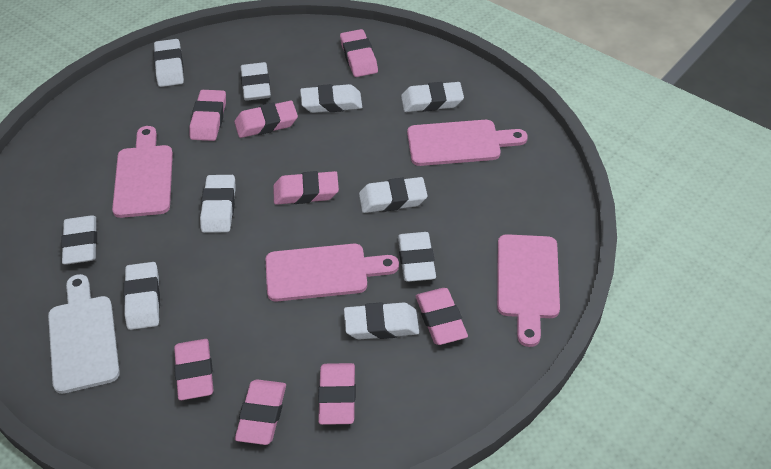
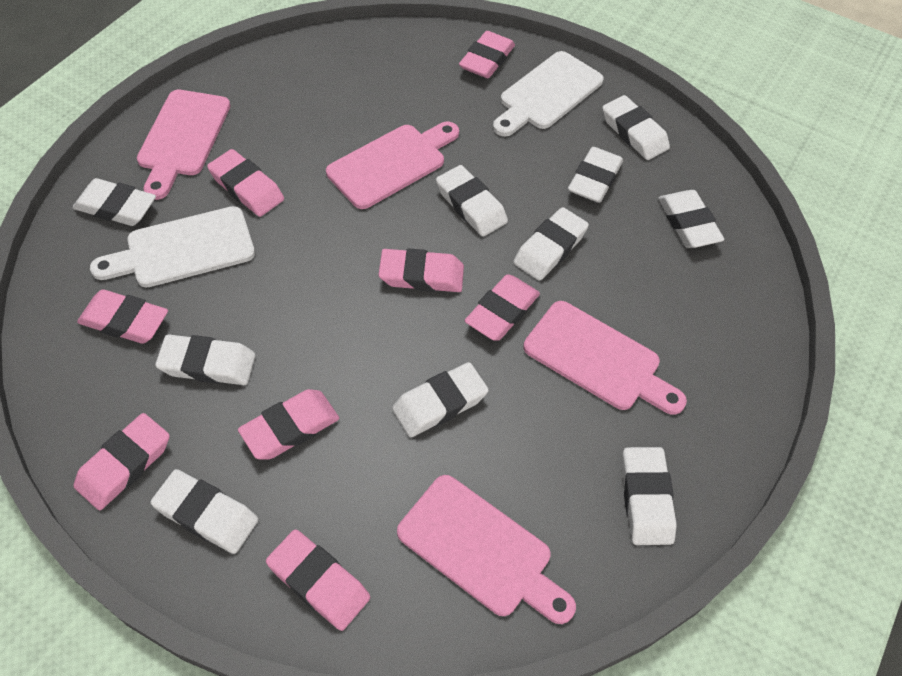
white cutting board: 1 -> 2

